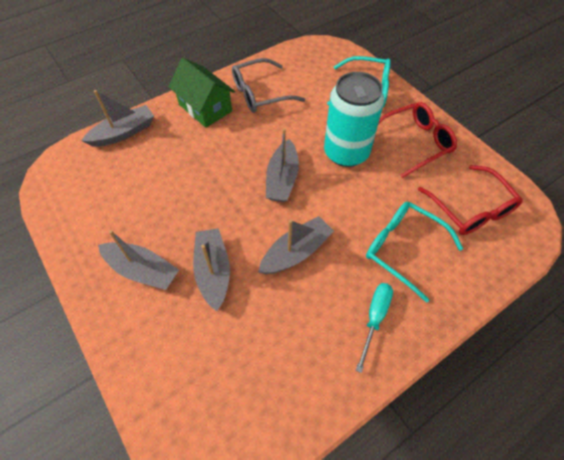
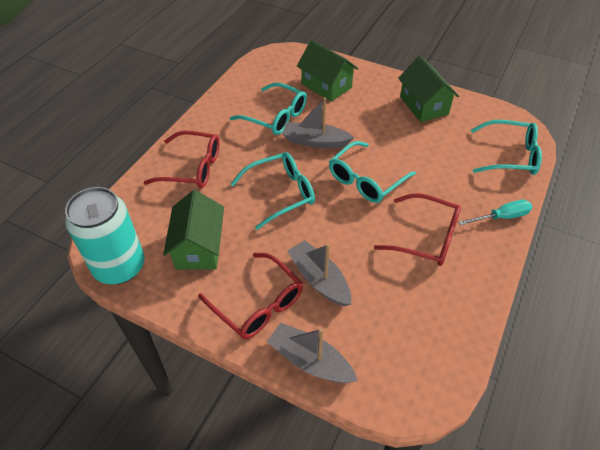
green house: 1 -> 3
grey boat: 5 -> 3
grey glasses: 1 -> 0
red glasses: 2 -> 3
turquoise glasses: 2 -> 4

